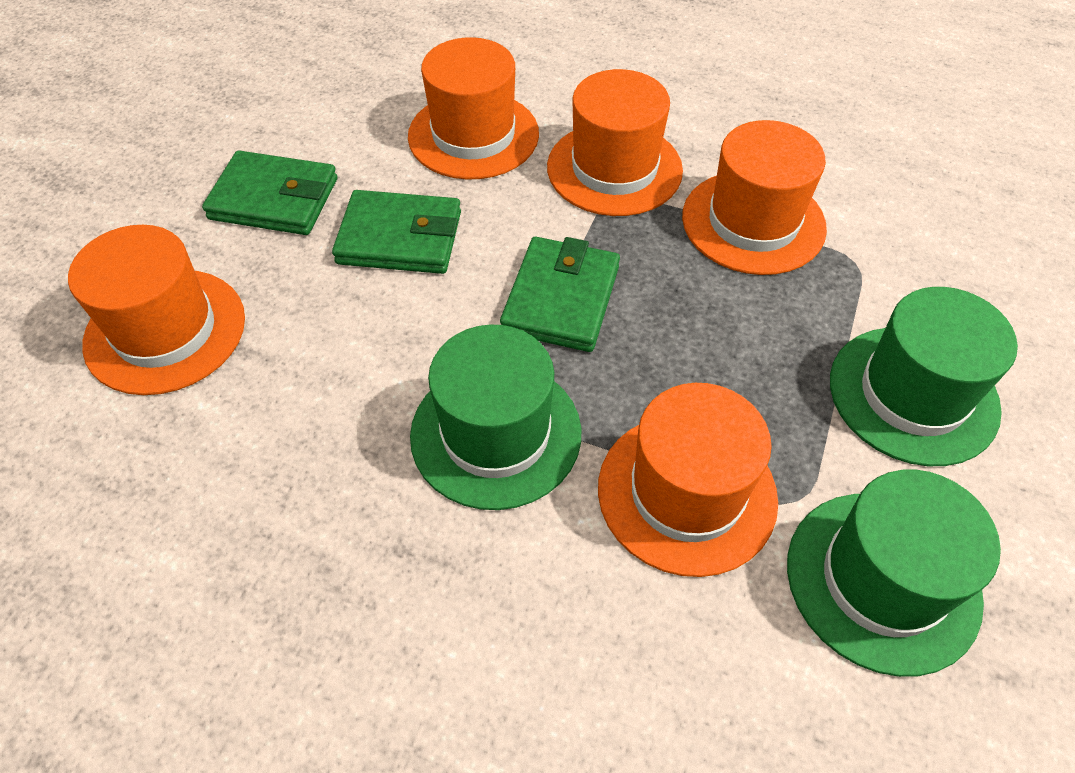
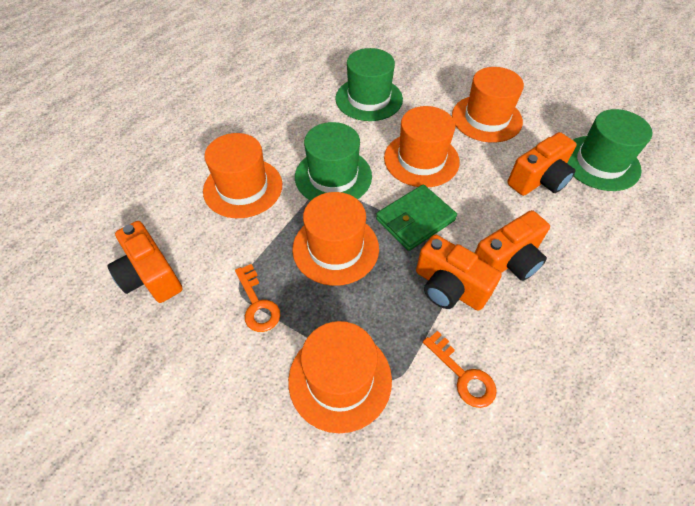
green wallet: 3 -> 1
orange camera: 0 -> 4
orange key: 0 -> 2

